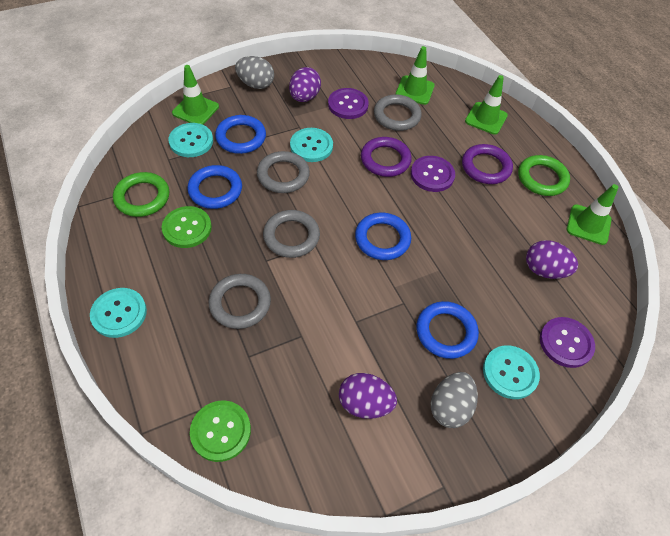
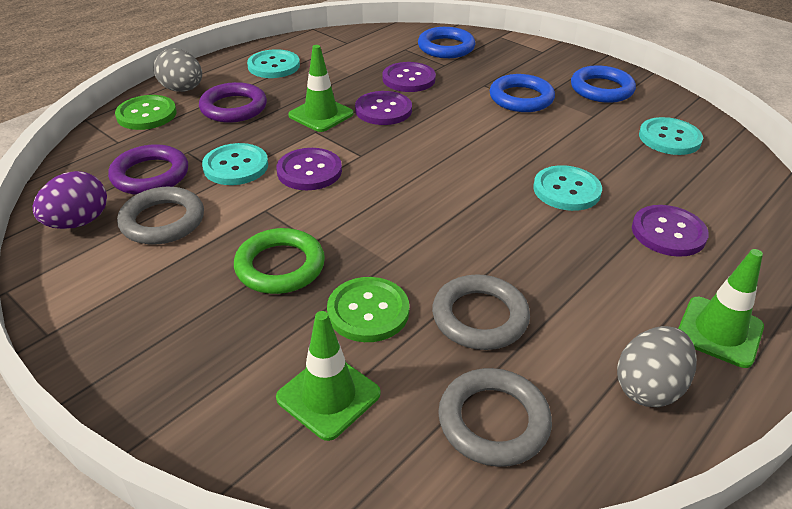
blue ring: 4 -> 3
green ring: 2 -> 1
green traffic cone: 4 -> 3
grey ring: 4 -> 3
purple button: 3 -> 4
purple egg: 3 -> 1

